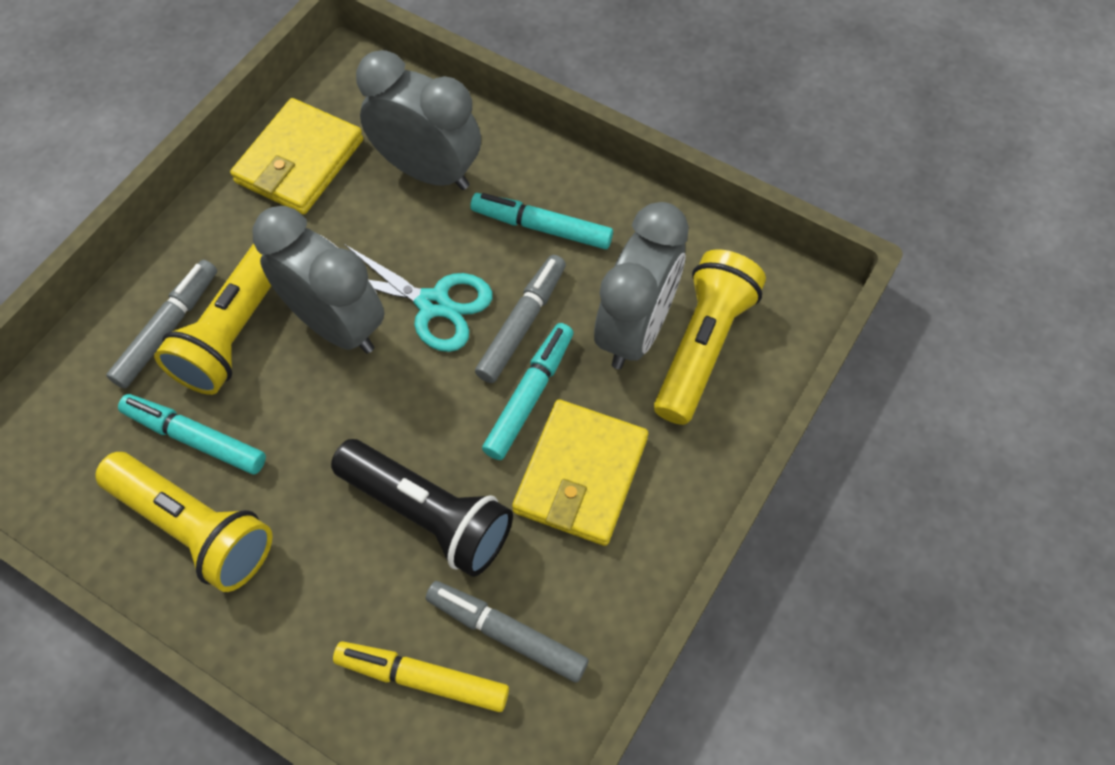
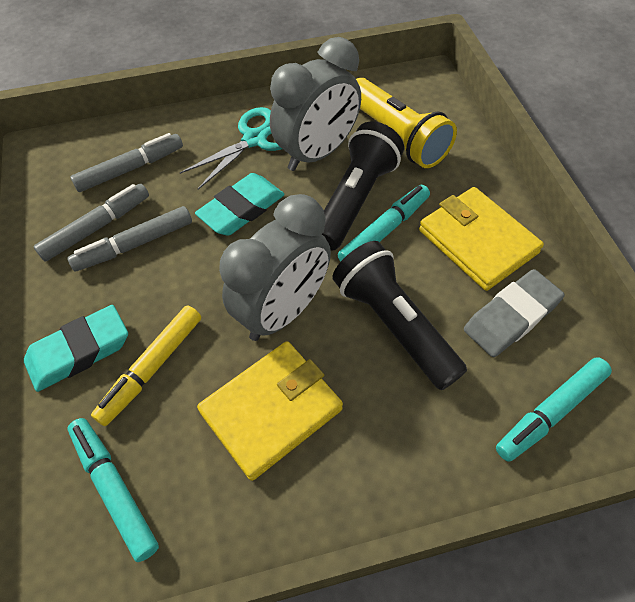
black flashlight: 1 -> 2
grey clock: 3 -> 2
grey eraser: 0 -> 1
turquoise eraser: 0 -> 2
yellow flashlight: 3 -> 1

